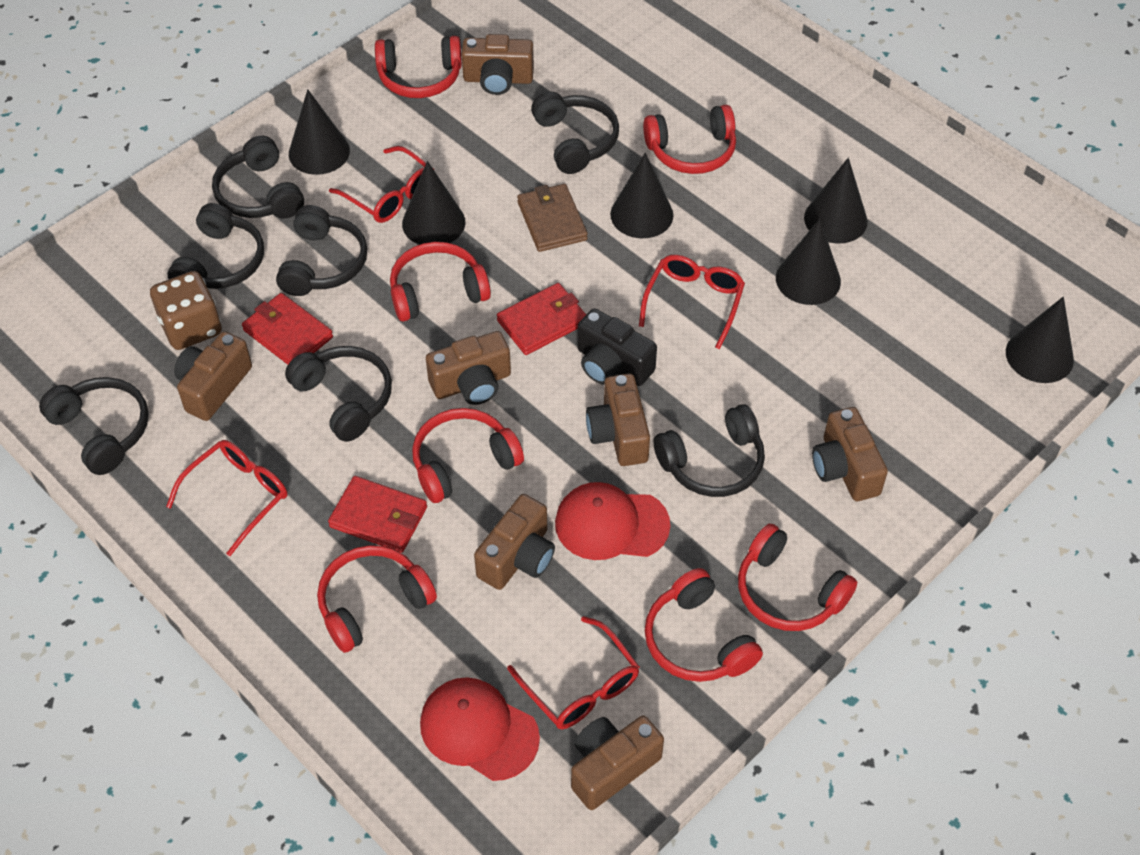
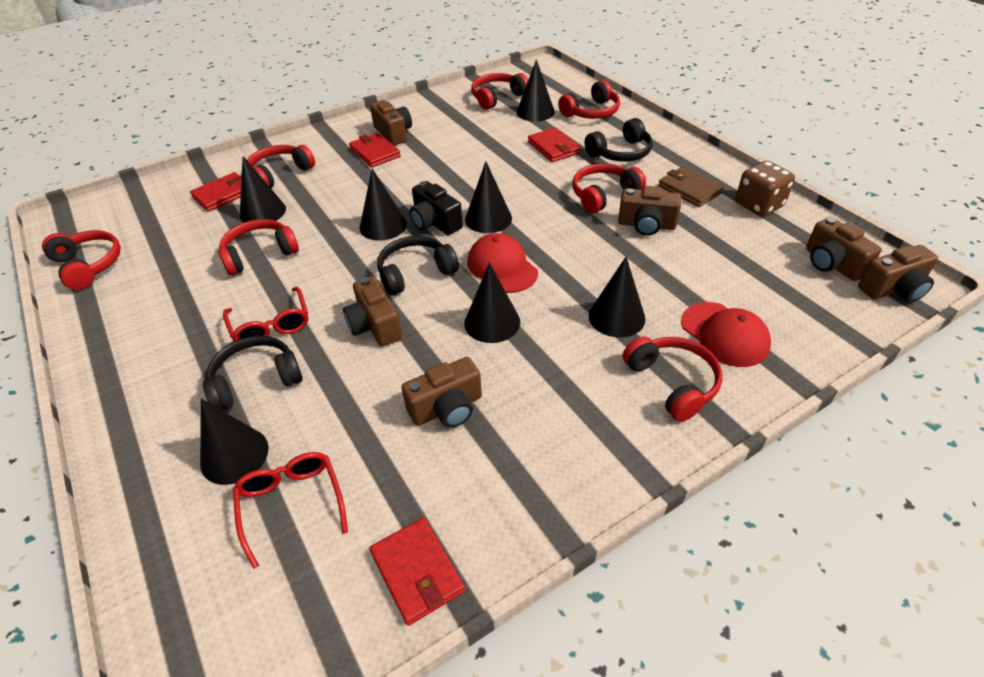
black cone: 6 -> 7
black headphones: 7 -> 3
brown camera: 7 -> 6
red glasses: 4 -> 2
red wallet: 3 -> 4

